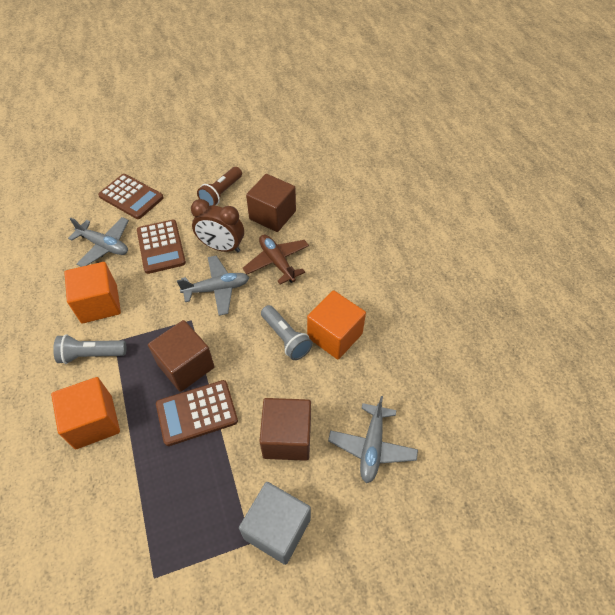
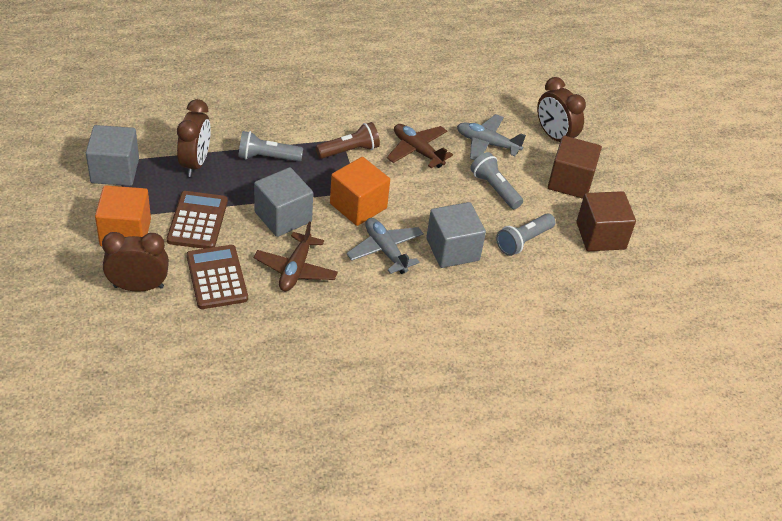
brown calculator: 3 -> 2
brown clock: 1 -> 3
brown cube: 3 -> 2
brown plane: 1 -> 2
grey cube: 1 -> 3
grey flashlight: 2 -> 3
grey plane: 3 -> 2
orange cube: 3 -> 2

